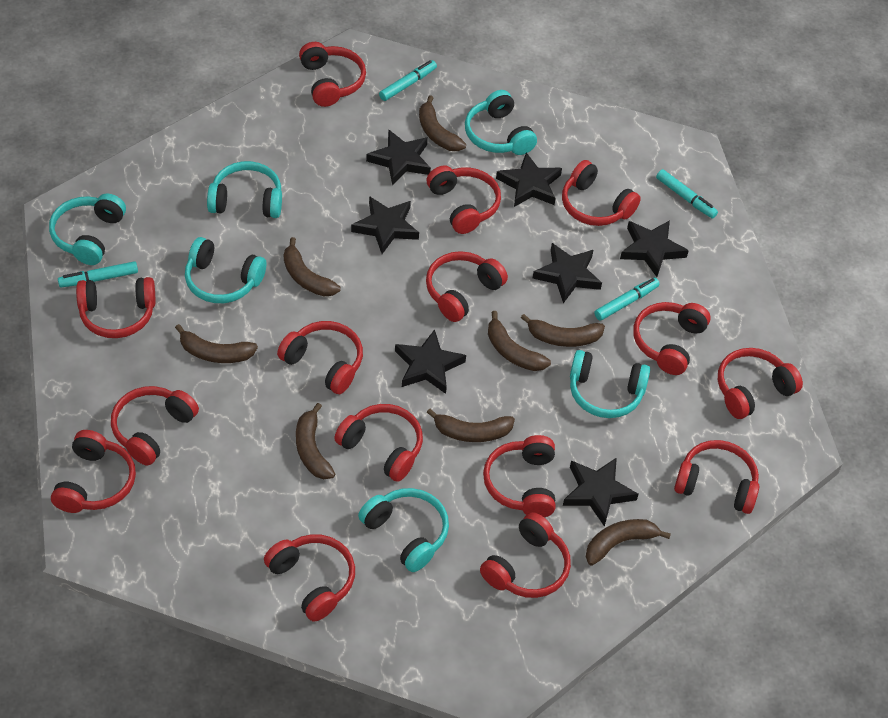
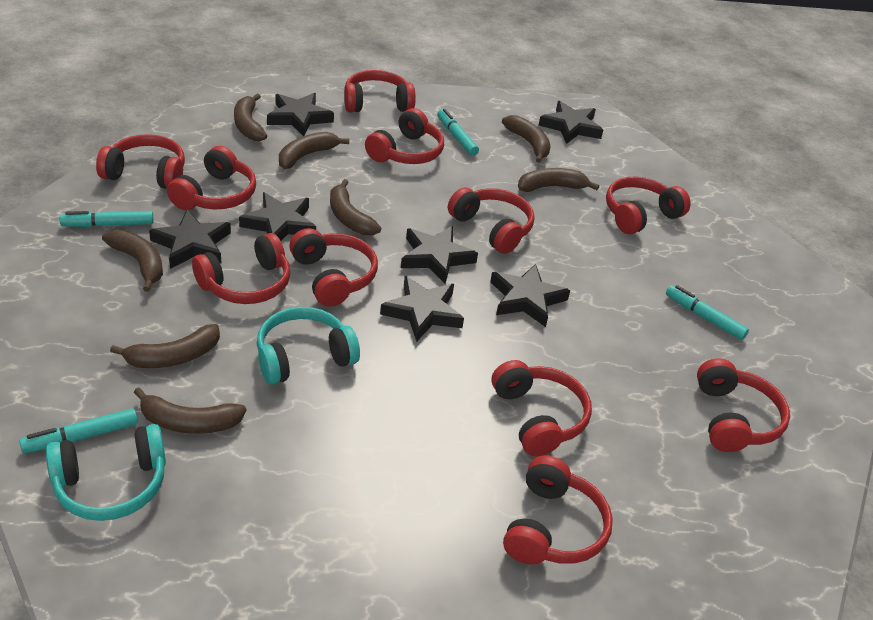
red headphones: 15 -> 11
turquoise headphones: 6 -> 2

